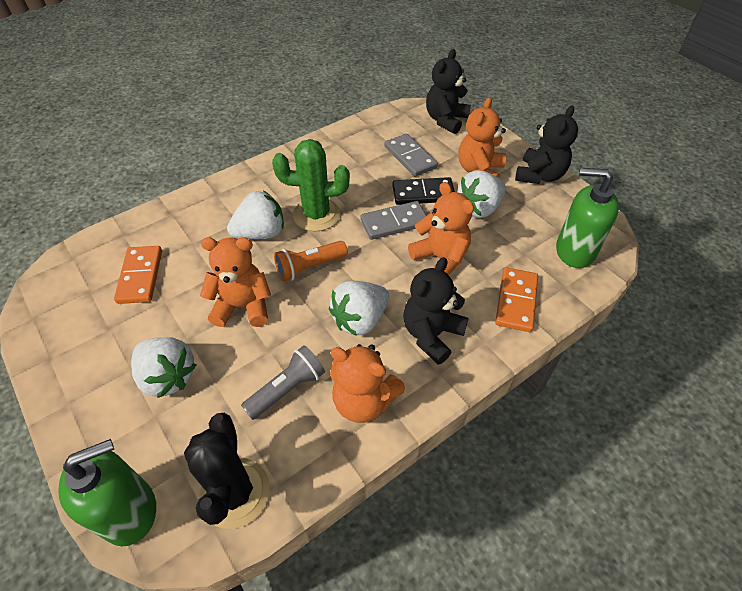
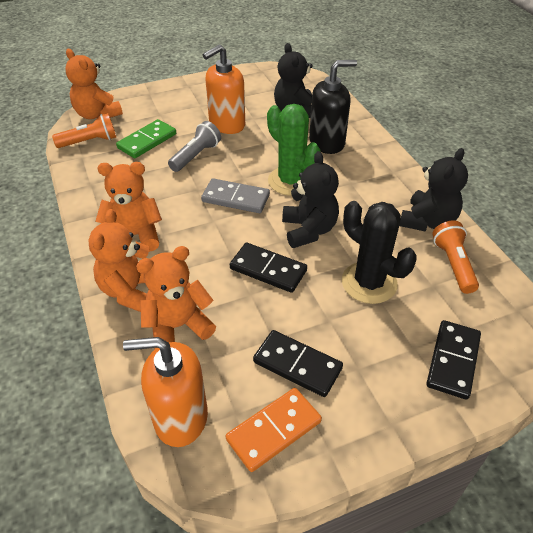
black domino: 1 -> 3
black soap dispenser: 0 -> 1
green domino: 0 -> 1
green soap dispenser: 2 -> 0
grey domino: 2 -> 1
orange domino: 2 -> 1
orange flashlight: 1 -> 2
orange soap dispenser: 0 -> 2
white strawberry: 4 -> 0

